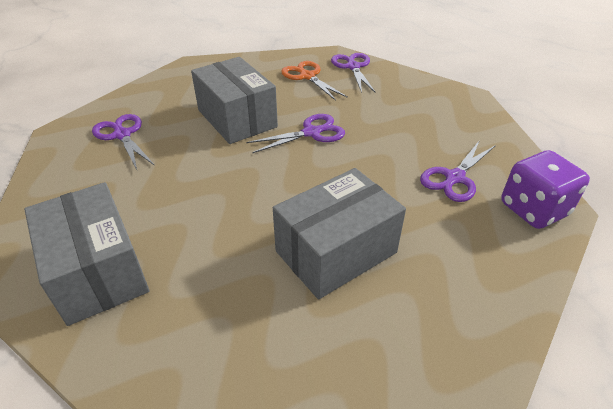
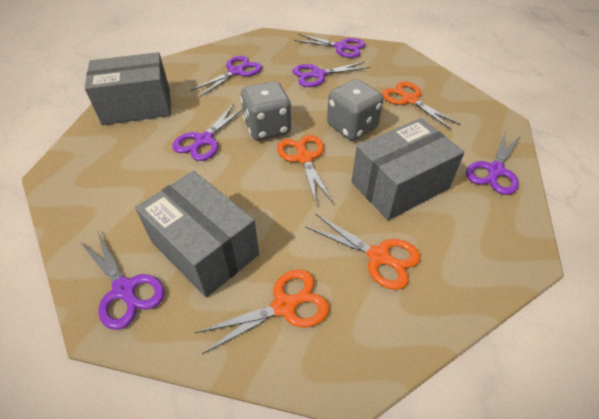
grey dice: 0 -> 2
orange scissors: 1 -> 4
purple dice: 1 -> 0
purple scissors: 4 -> 6

